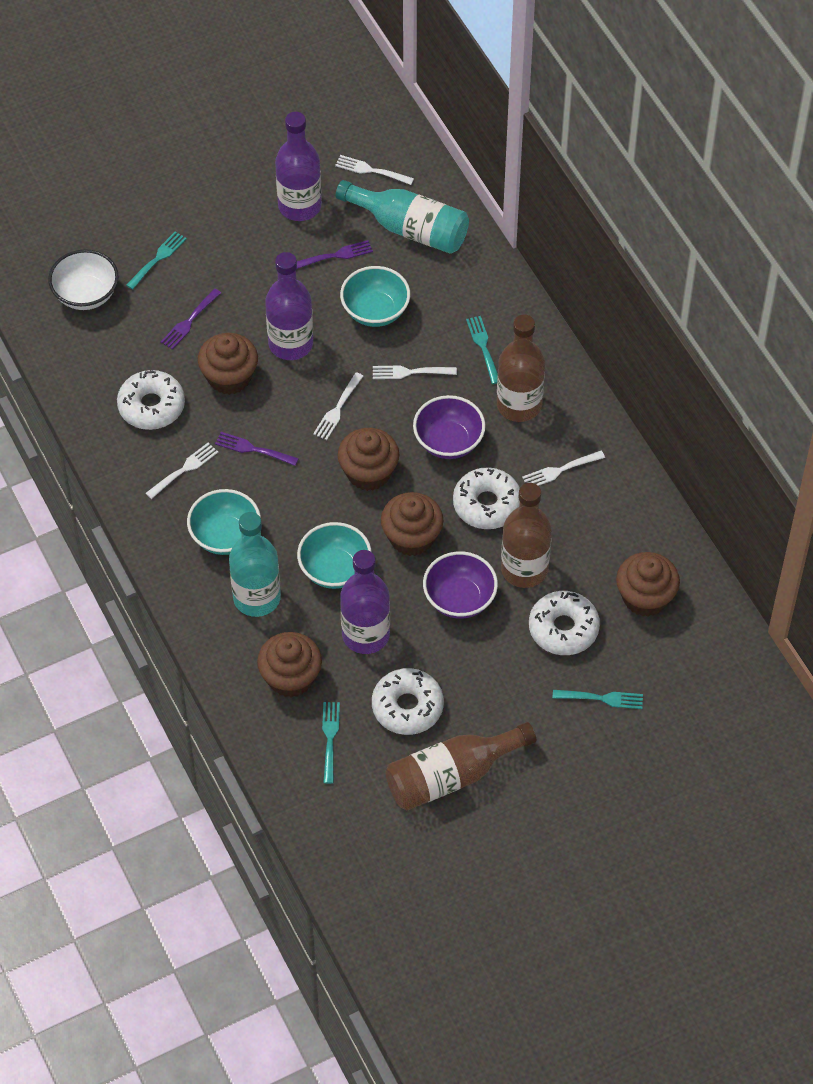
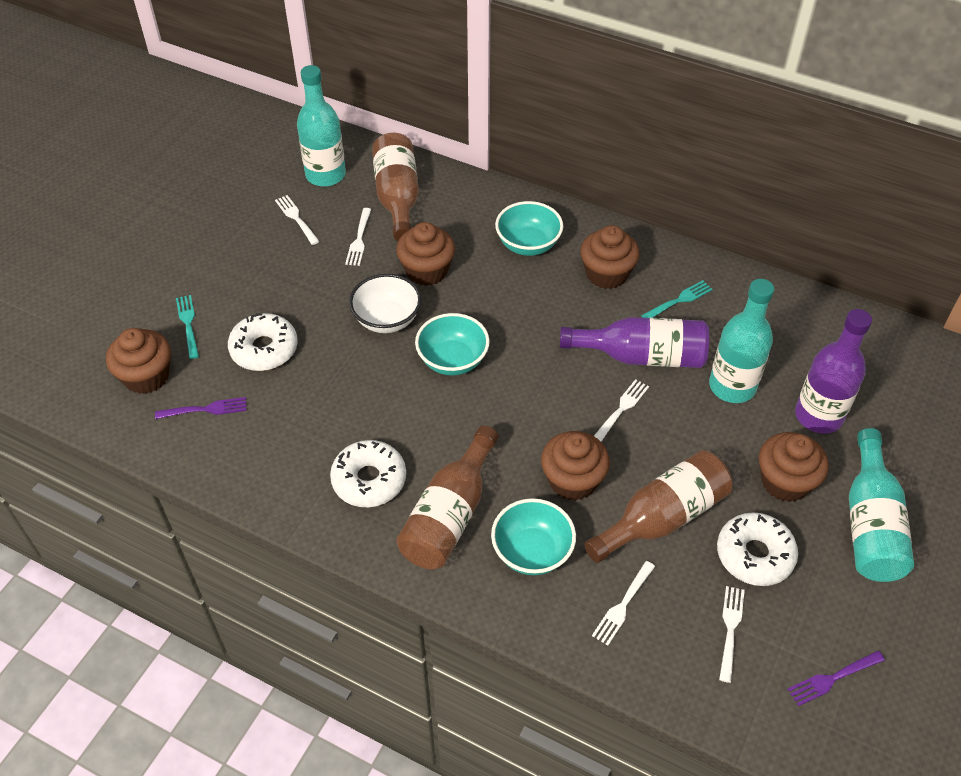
purple bottle: 3 -> 2
purple bowl: 2 -> 0
purple fork: 3 -> 2
turquoise bottle: 2 -> 3
turquoise fork: 4 -> 2
white donut: 4 -> 3

